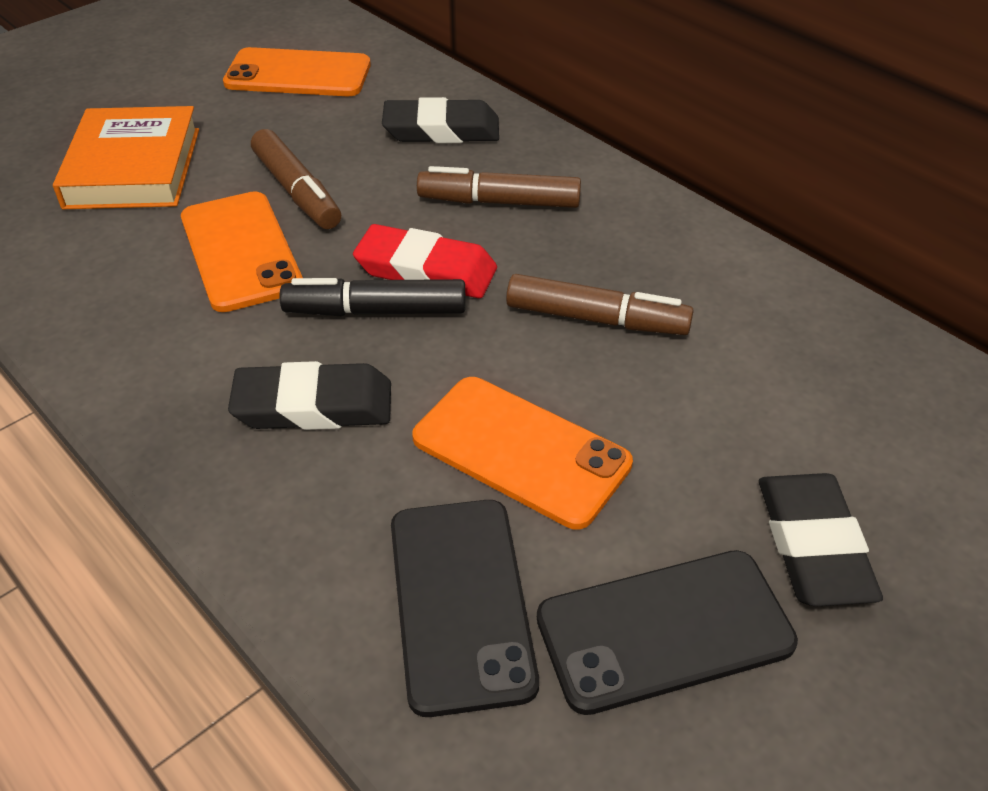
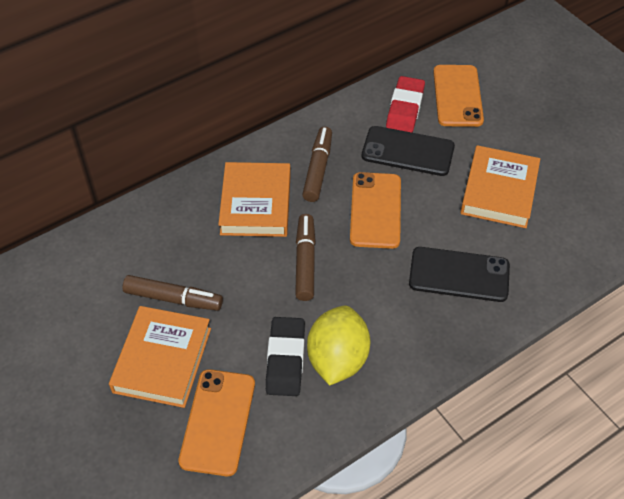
black eraser: 3 -> 1
black marker: 1 -> 0
orange book: 1 -> 3
yellow lemon: 0 -> 1

